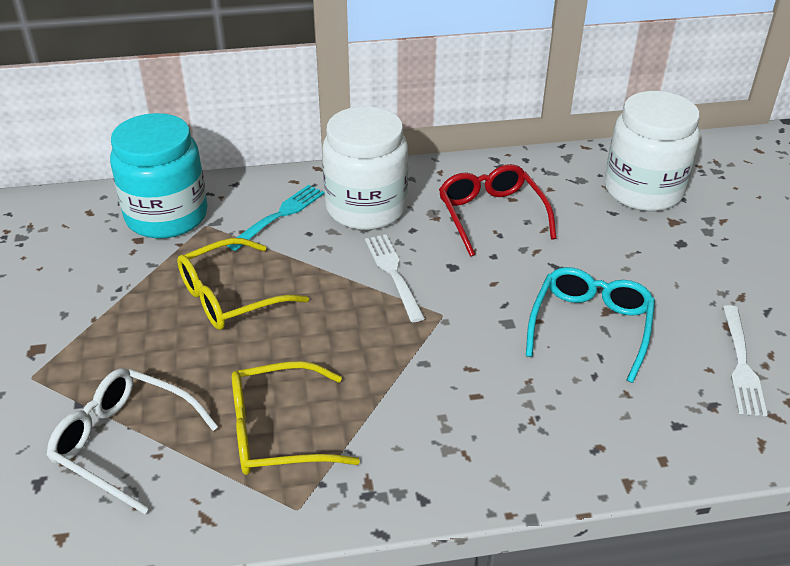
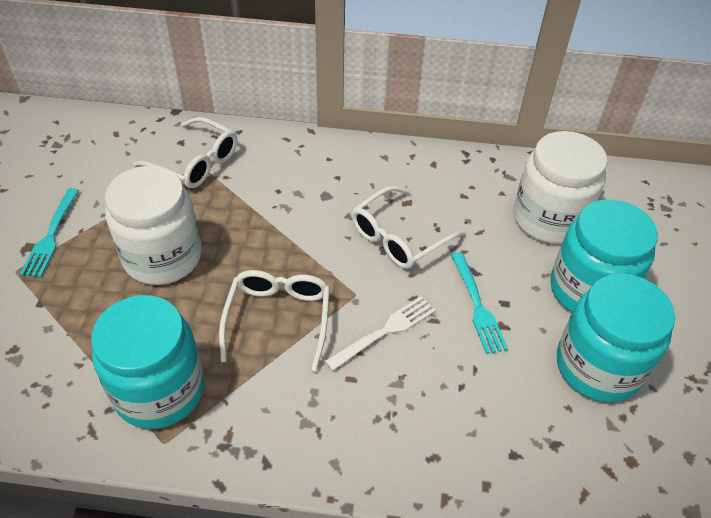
red glasses: 1 -> 0
turquoise fork: 1 -> 2
turquoise glasses: 1 -> 0
turquoise jar: 1 -> 3
white fork: 2 -> 1
white glasses: 1 -> 3
yellow glasses: 2 -> 0

